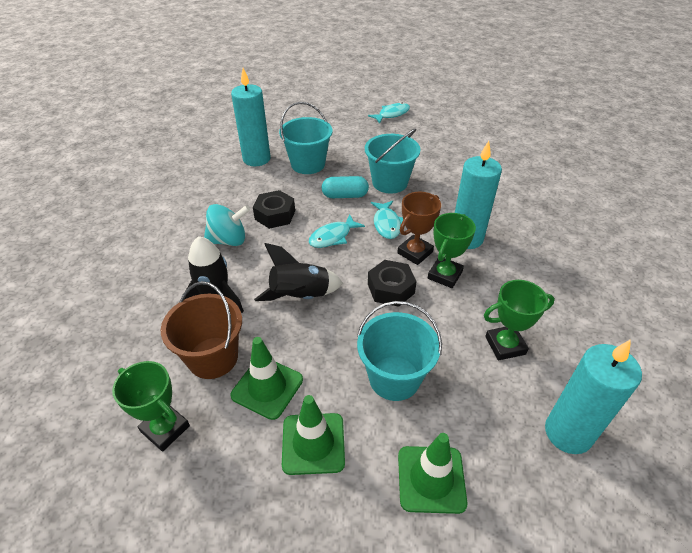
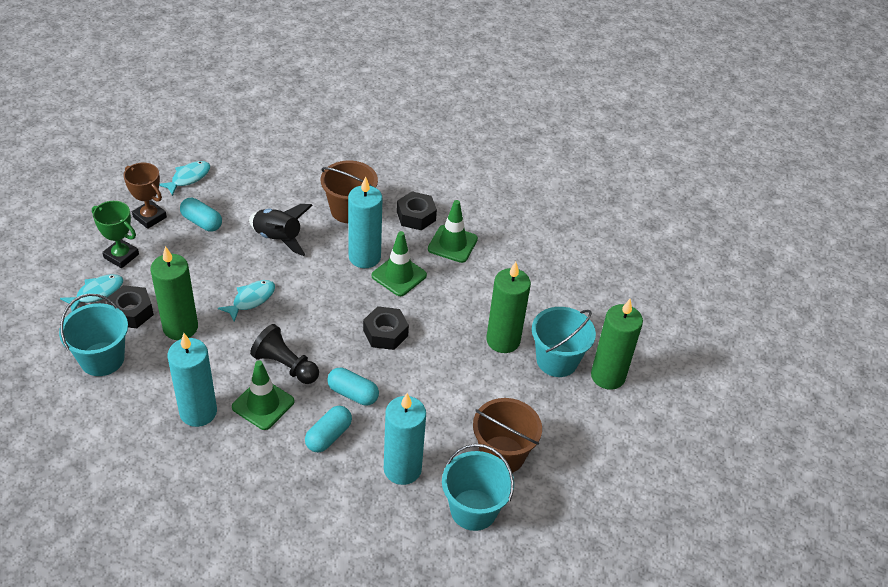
black nut: 2 -> 3
black pawn: 0 -> 1
black rocket: 2 -> 1
brown bucket: 1 -> 2
green candle: 0 -> 3
green trophy: 3 -> 1
turquoise capsule: 1 -> 3
turquoise spinning top: 1 -> 0

